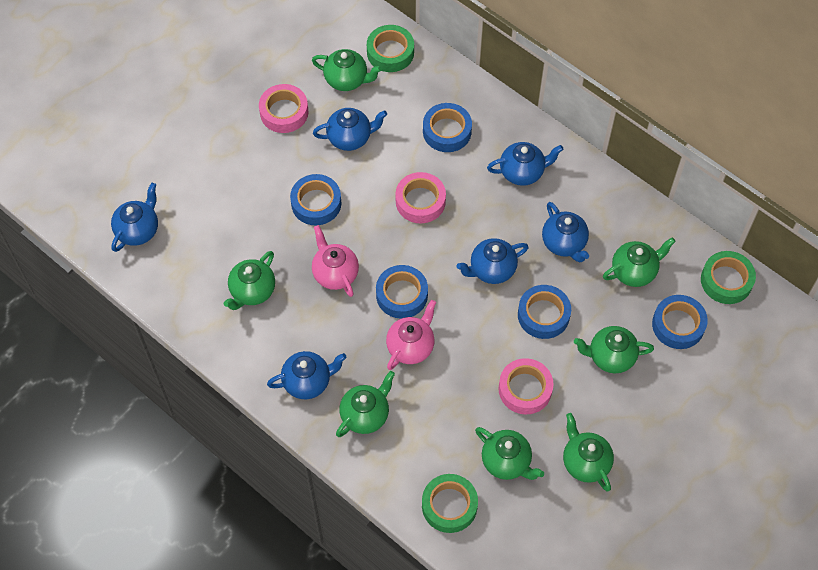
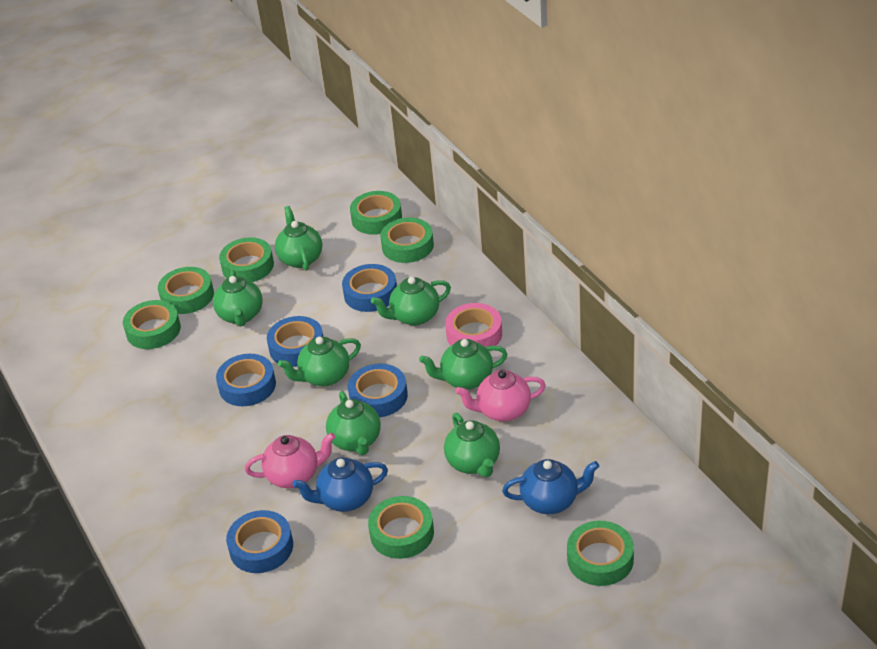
blue teapot: 6 -> 2
green tape: 3 -> 7
pink tape: 3 -> 1

